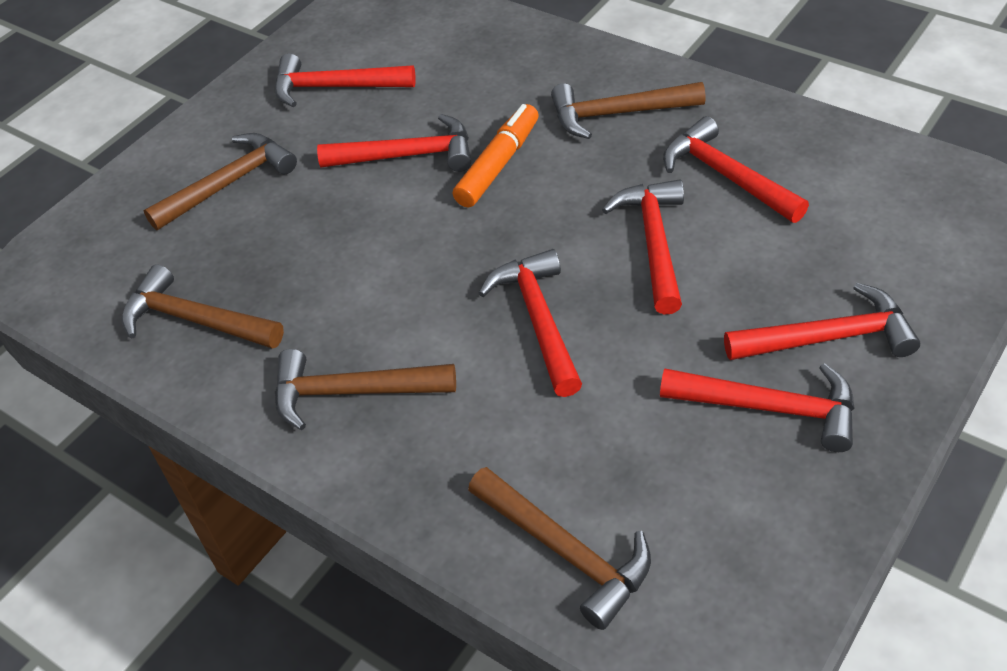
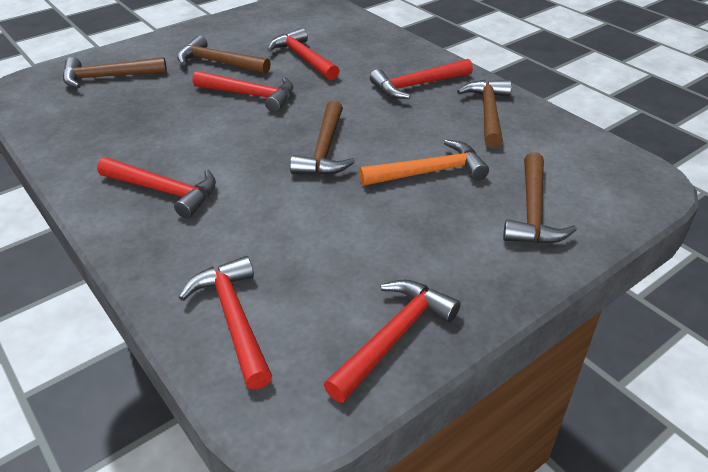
orange hammer: 0 -> 1
orange marker: 1 -> 0
red hammer: 7 -> 6

